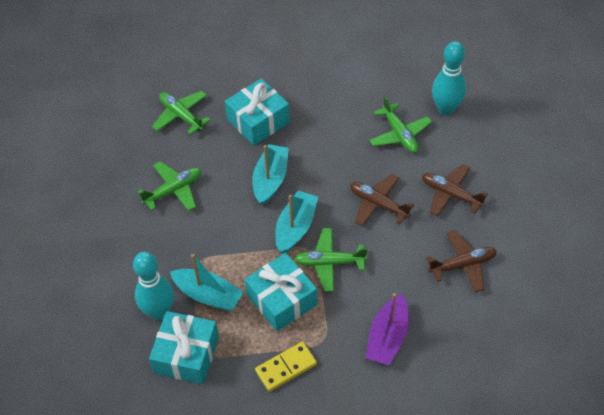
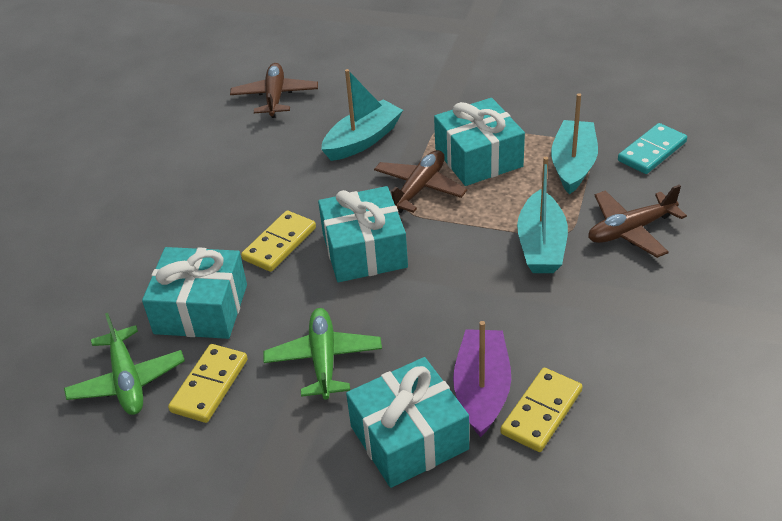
green plane: 4 -> 2
turquoise bowling pin: 2 -> 0
turquoise domino: 0 -> 1
turquoise gift: 3 -> 4
yellow domino: 1 -> 3

